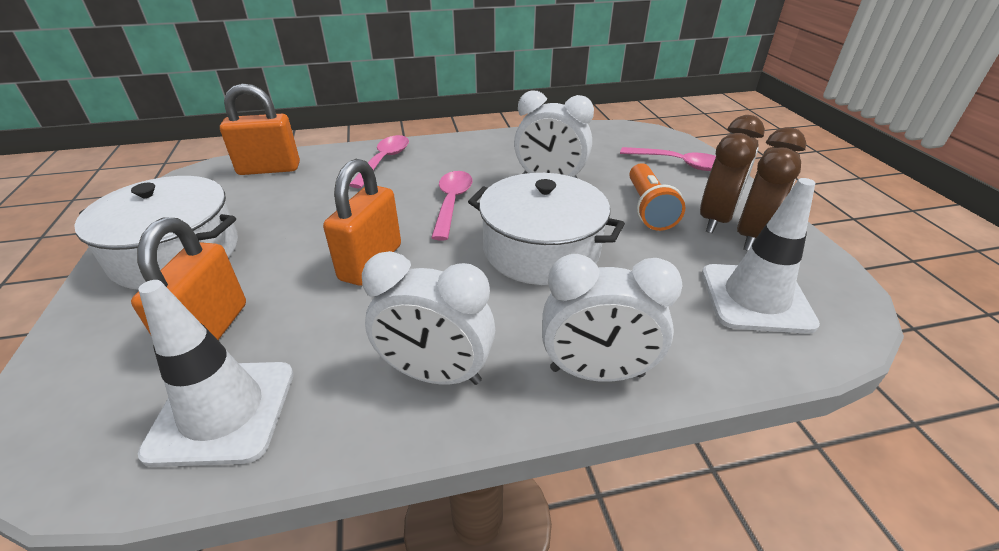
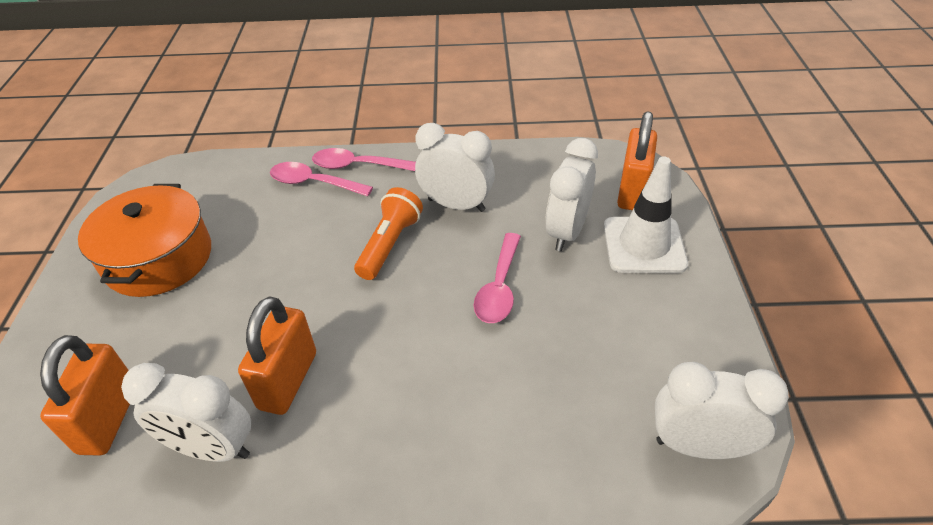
brown clock: 2 -> 0
orange pot: 0 -> 1
white clock: 3 -> 4
white pot: 2 -> 0
white traffic cone: 2 -> 1

